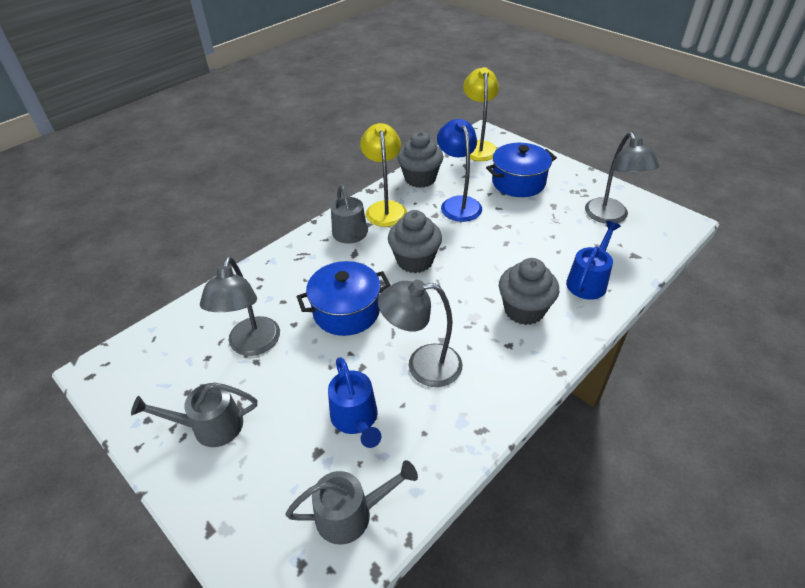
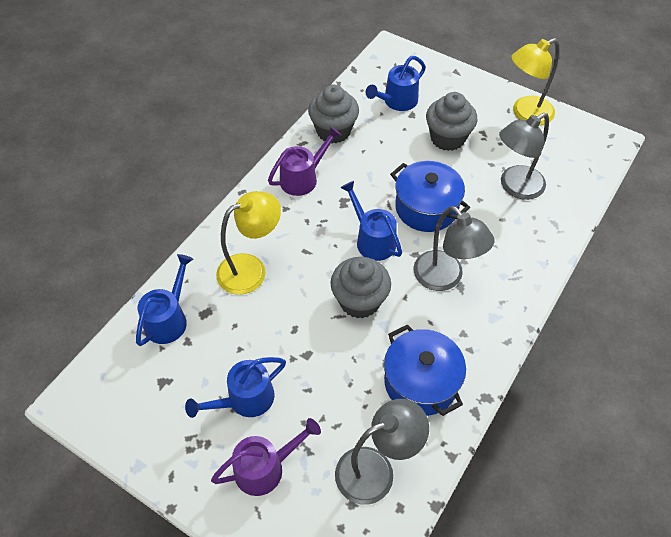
blue lamp: 1 -> 0
blue watering can: 2 -> 4
grey watering can: 3 -> 0
purple watering can: 0 -> 2

